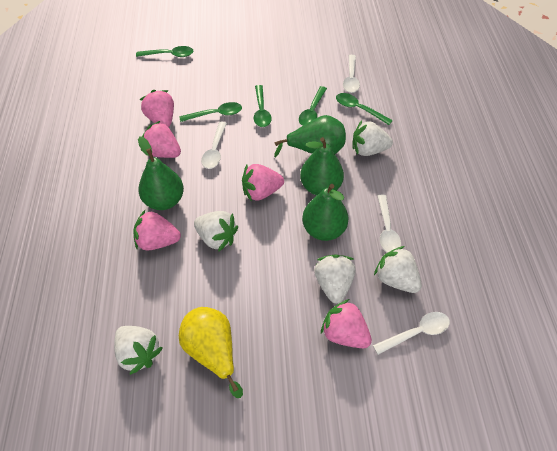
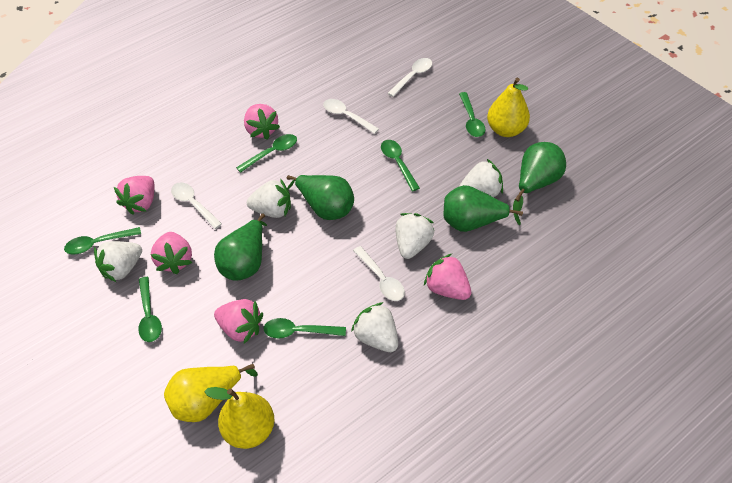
green spoon: 5 -> 6
yellow pear: 1 -> 3

